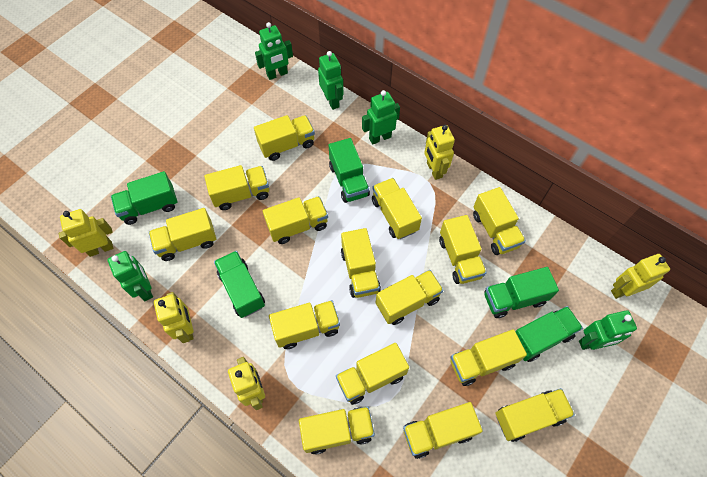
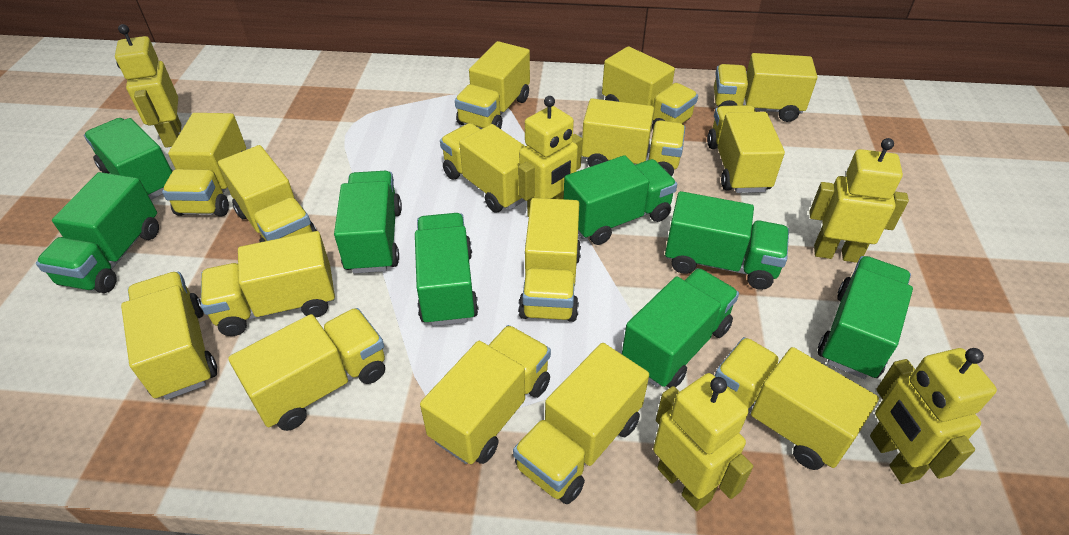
green robot: 5 -> 0
green truck: 5 -> 8

